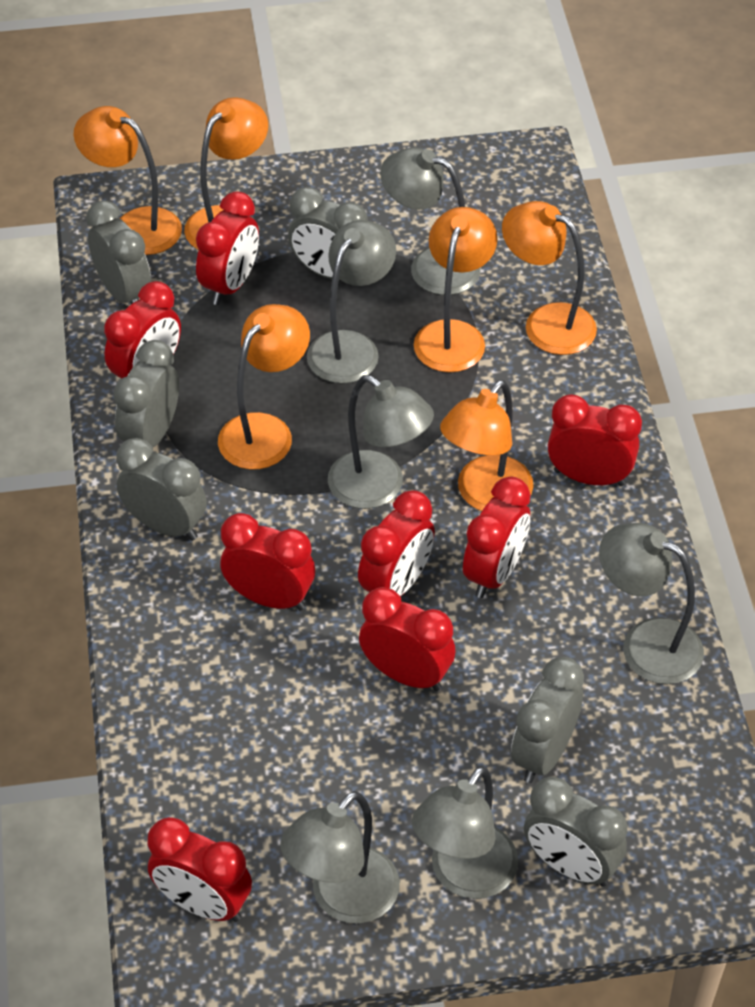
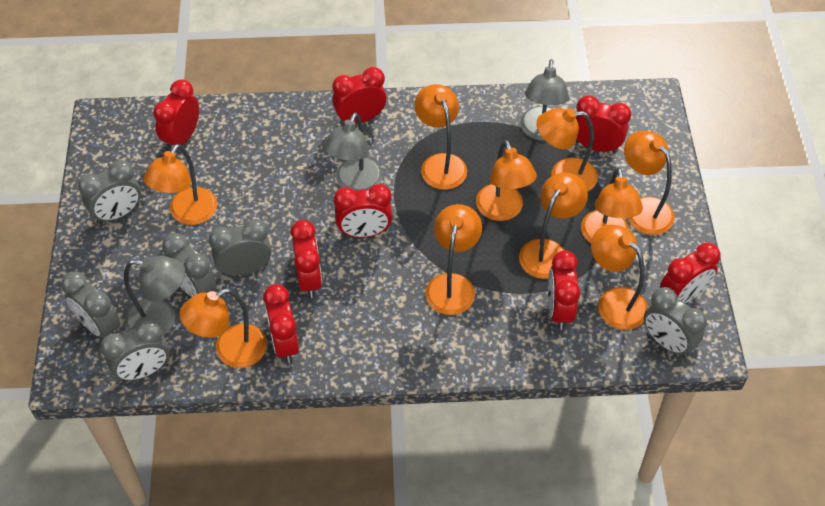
grey lamp: 6 -> 3
orange lamp: 6 -> 10

